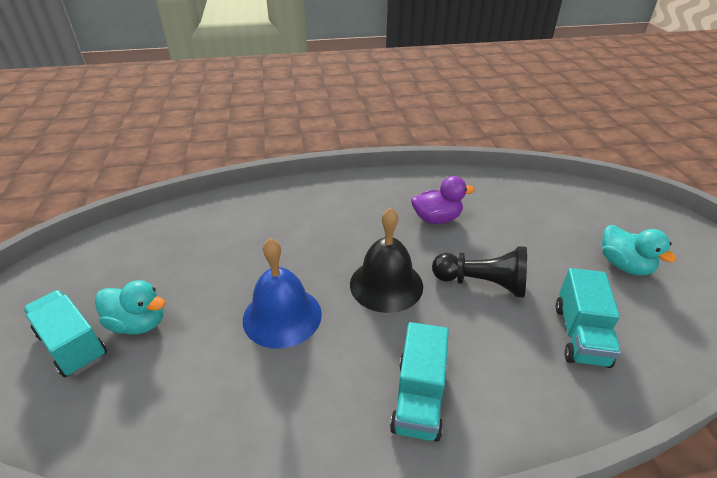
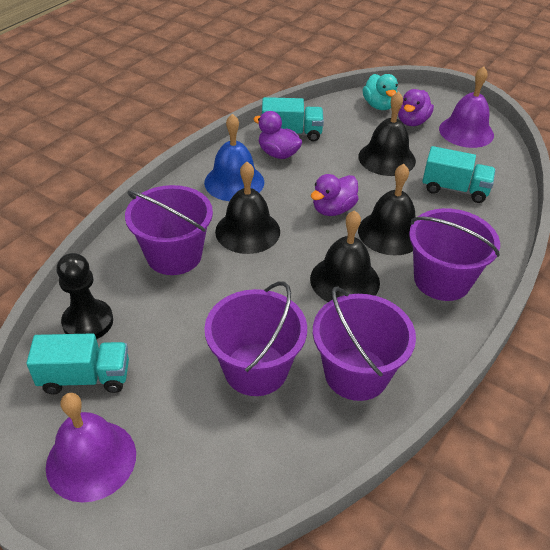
black bell: 1 -> 4
purple bell: 0 -> 2
purple bucket: 0 -> 4
purple duck: 1 -> 3
turquoise duck: 2 -> 1

